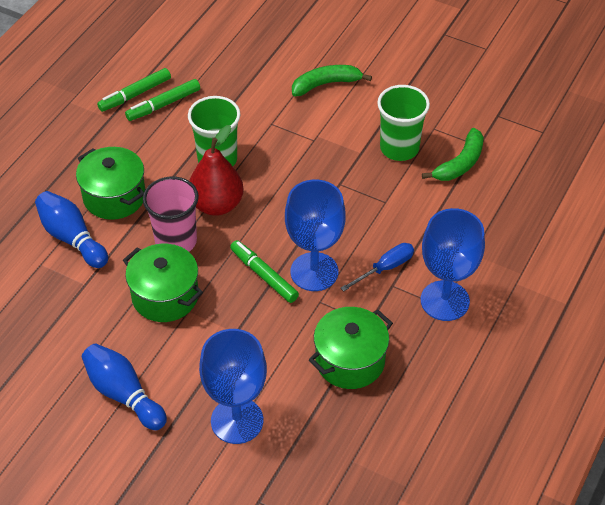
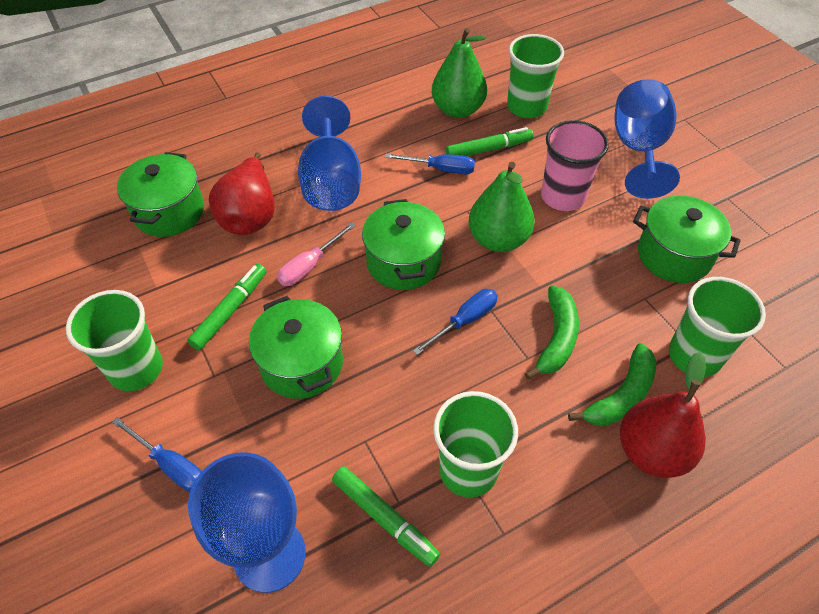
blue bowling pin: 2 -> 0
blue screwdriver: 1 -> 3
green cup: 2 -> 4
green pear: 0 -> 2
green pot: 3 -> 4
pink screwdriver: 0 -> 1
red pear: 1 -> 2

